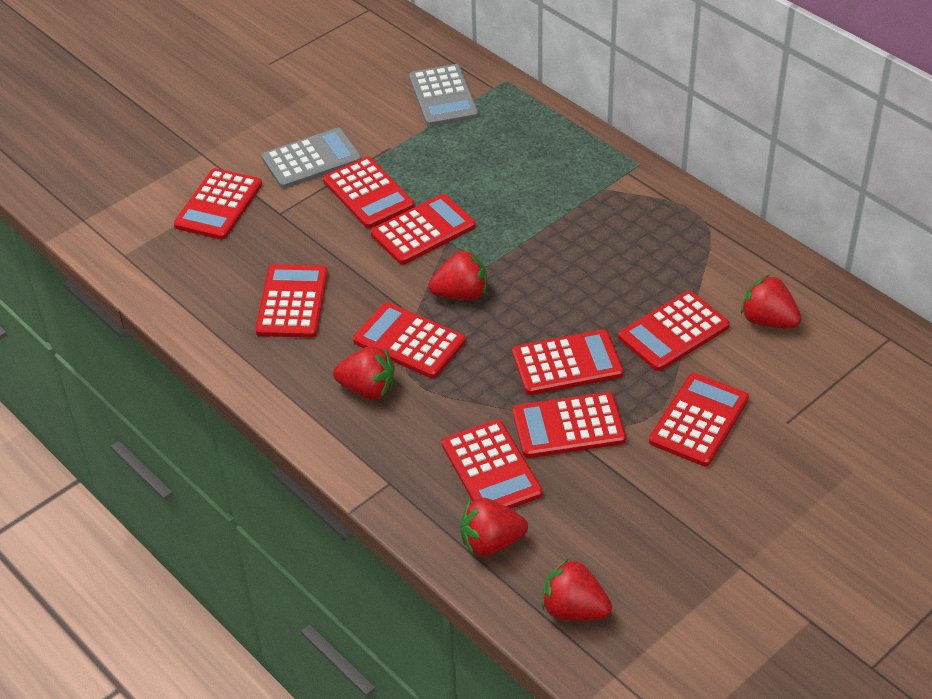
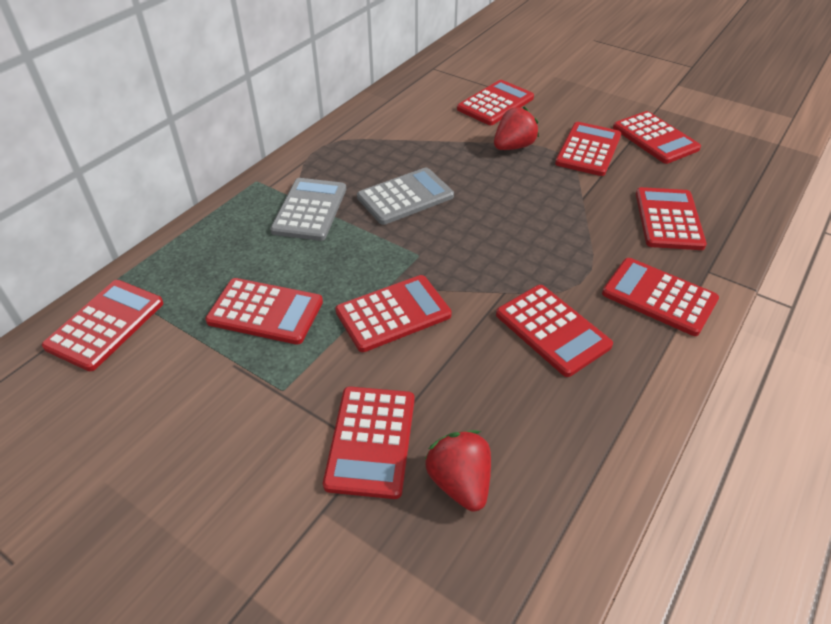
red strawberry: 5 -> 2

